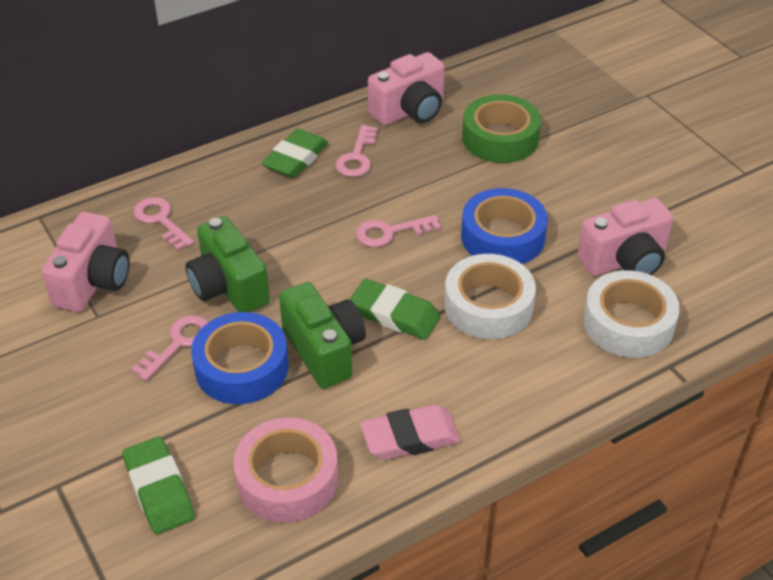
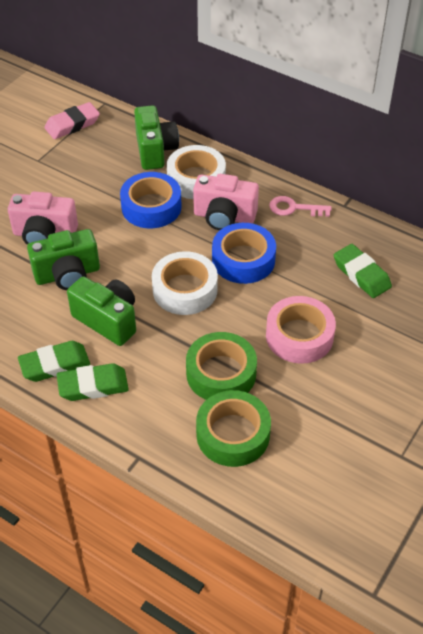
green camera: 2 -> 3
green tape: 1 -> 2
pink camera: 3 -> 2
pink key: 4 -> 1

